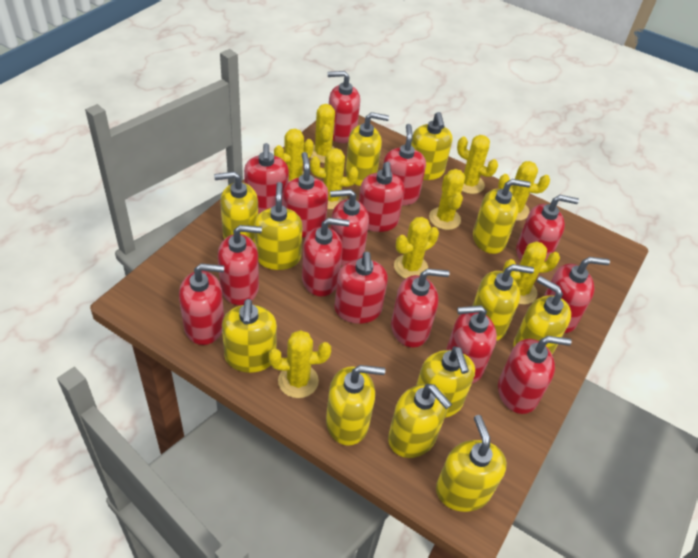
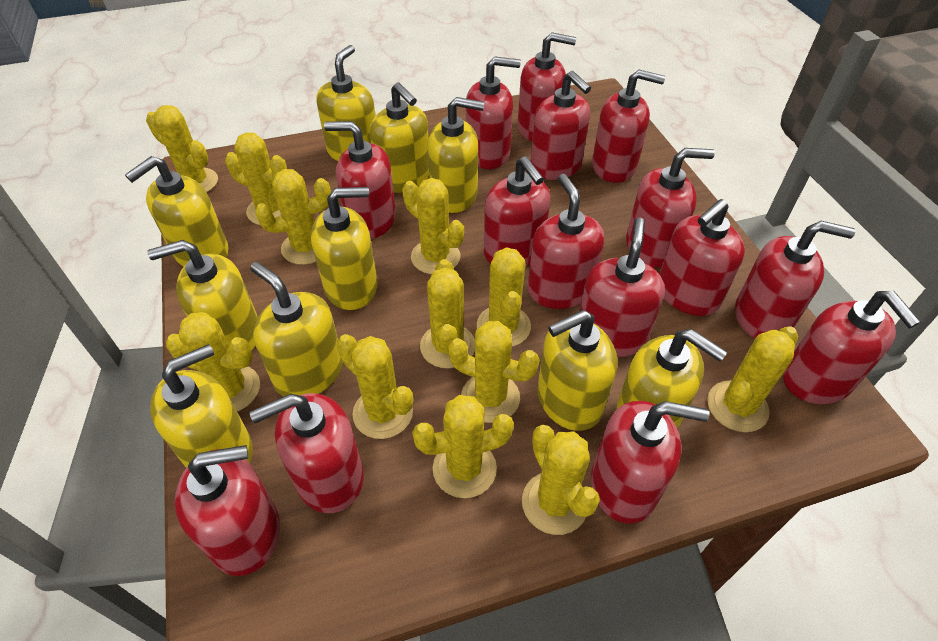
yellow cactus: 9 -> 12
yellow soap dispenser: 12 -> 10

